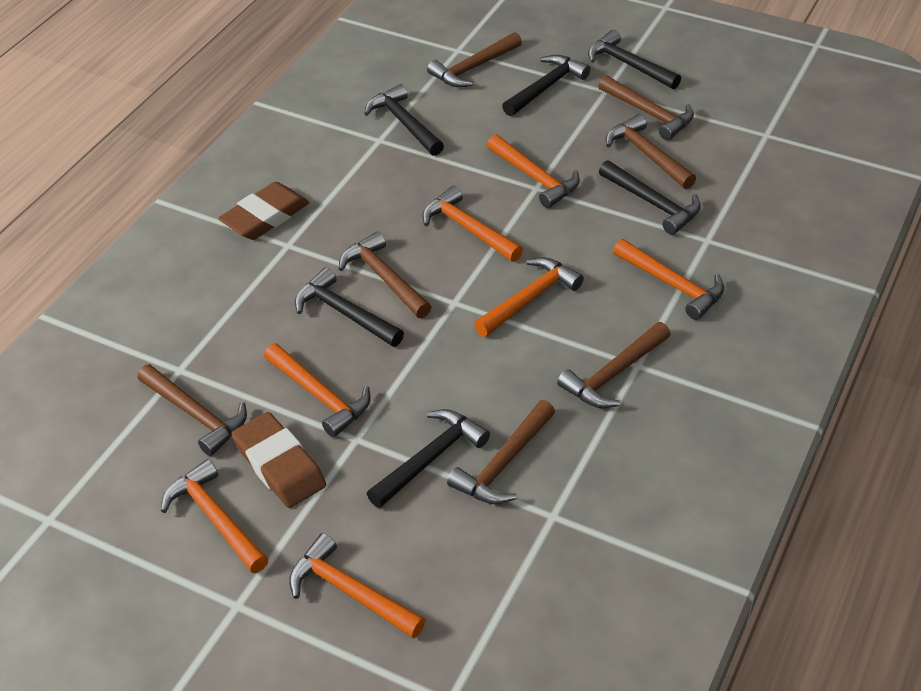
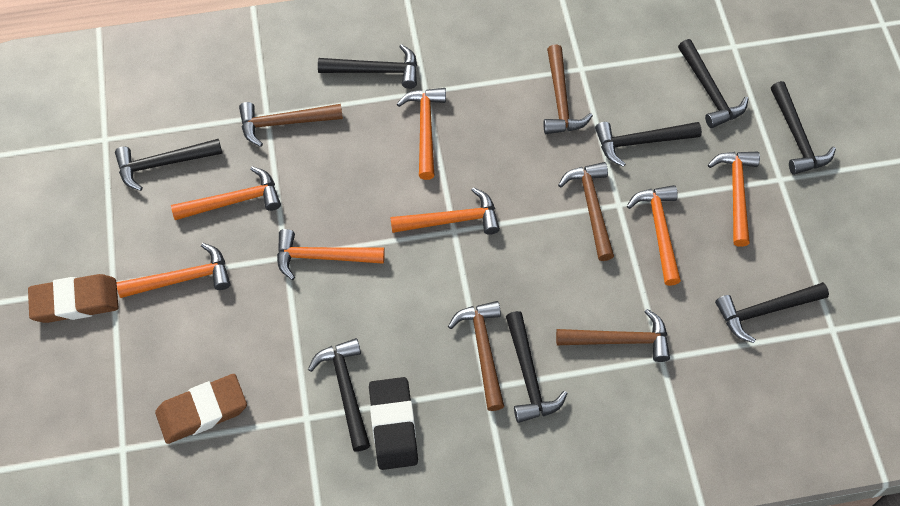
black eraser: 0 -> 1
black hammer: 6 -> 8
brown hammer: 7 -> 5

